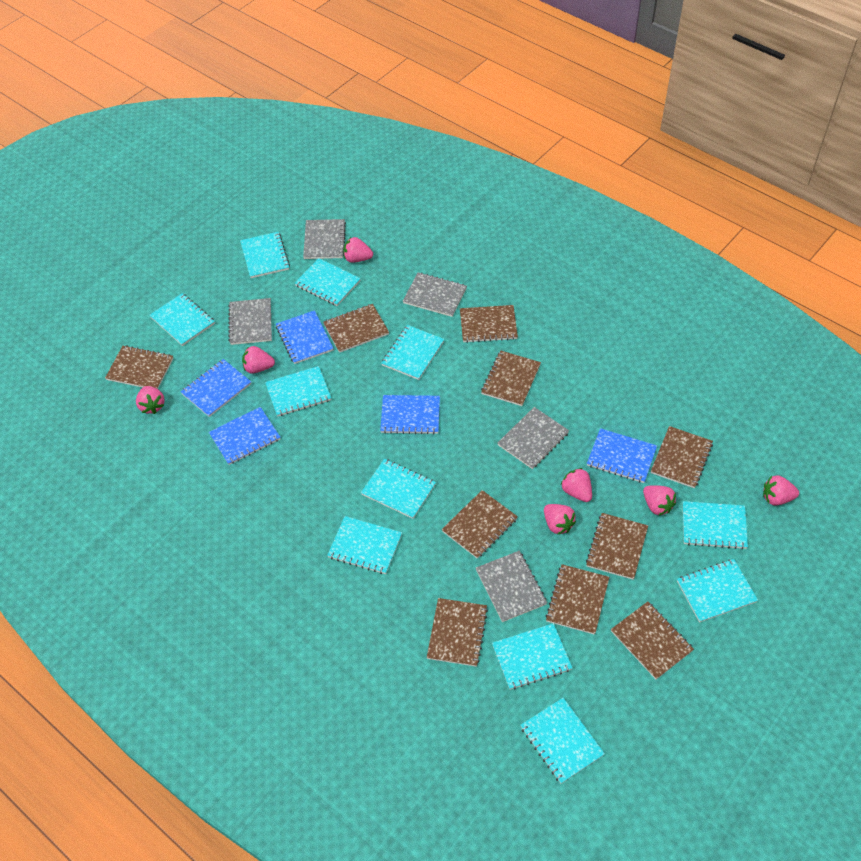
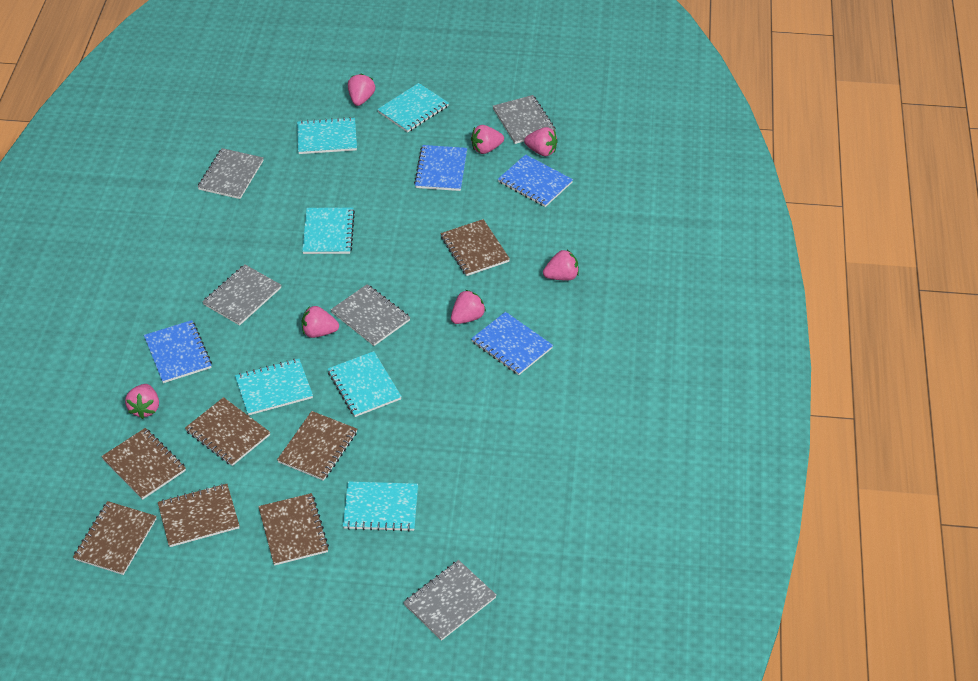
blue notebook: 5 -> 4
brown notebook: 10 -> 7
turquoise notebook: 11 -> 6

